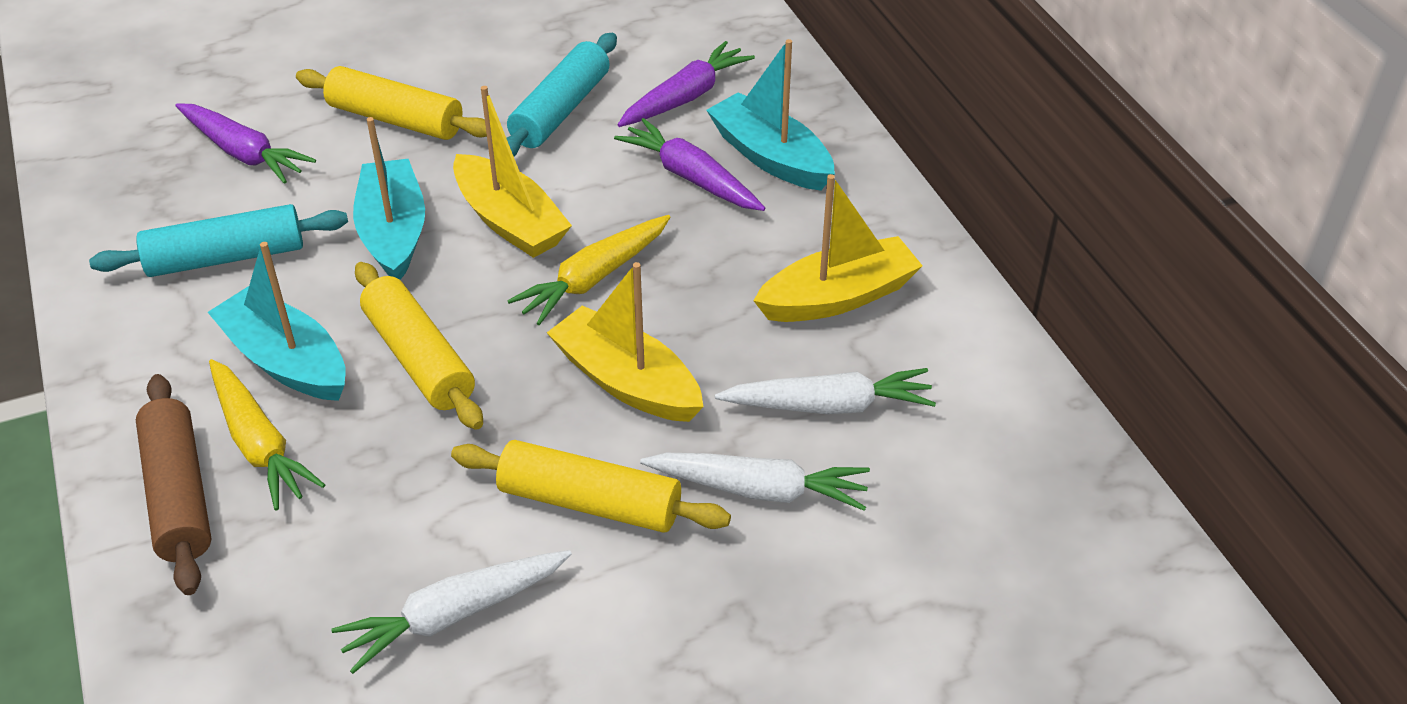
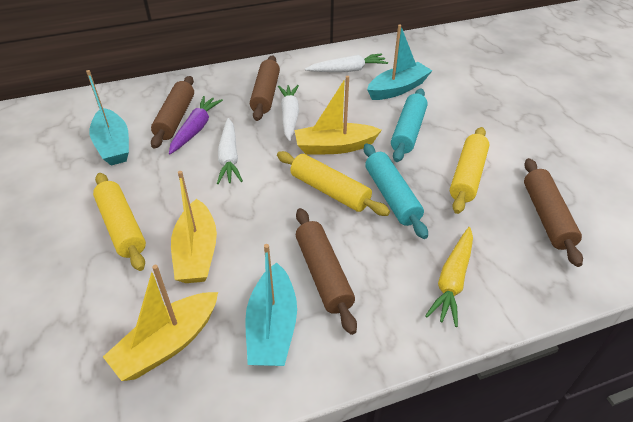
brown rolling pin: 1 -> 4
purple carrot: 3 -> 1
yellow carrot: 2 -> 1

